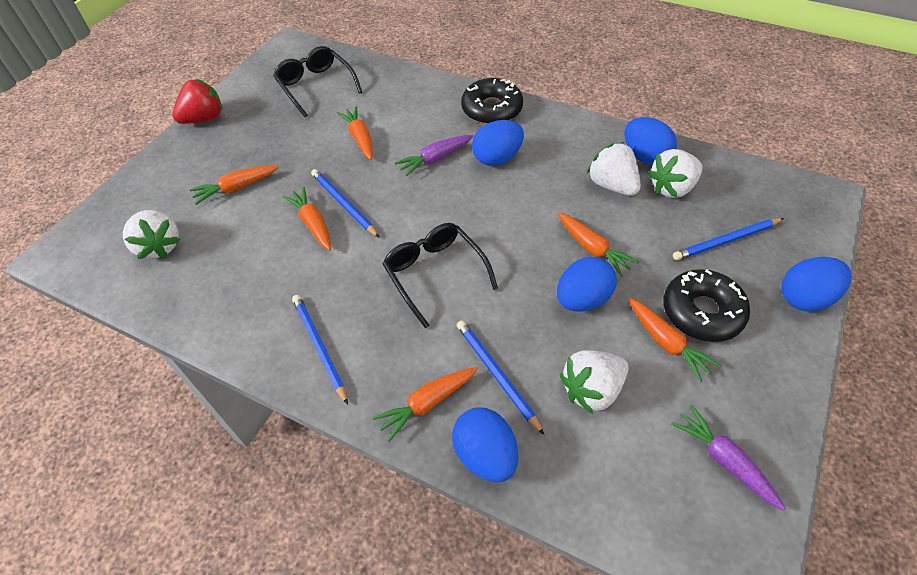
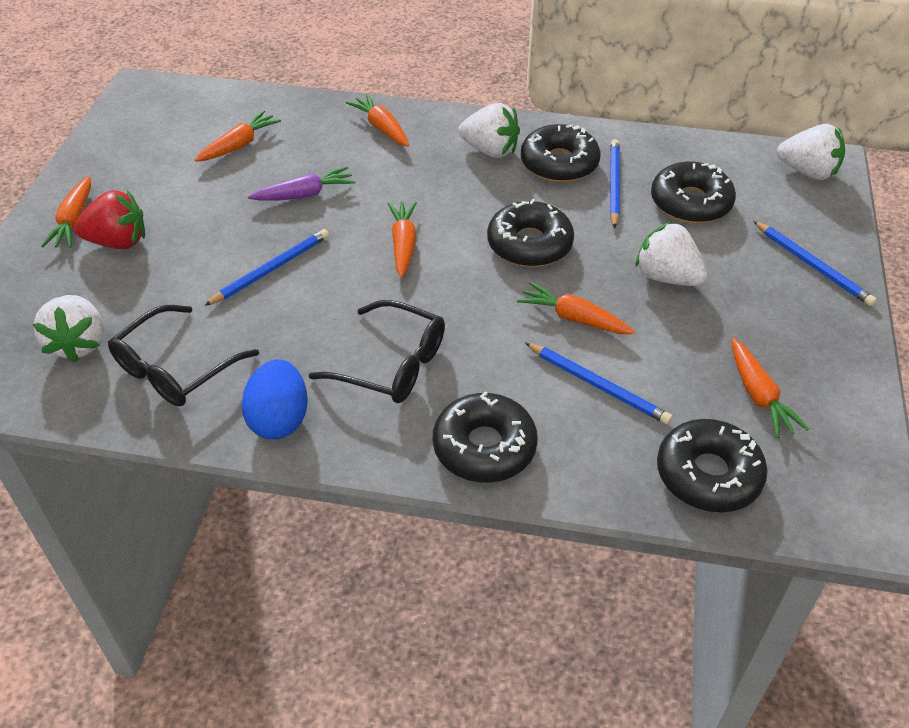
black donut: 2 -> 5
blue egg: 5 -> 1
purple carrot: 2 -> 1

